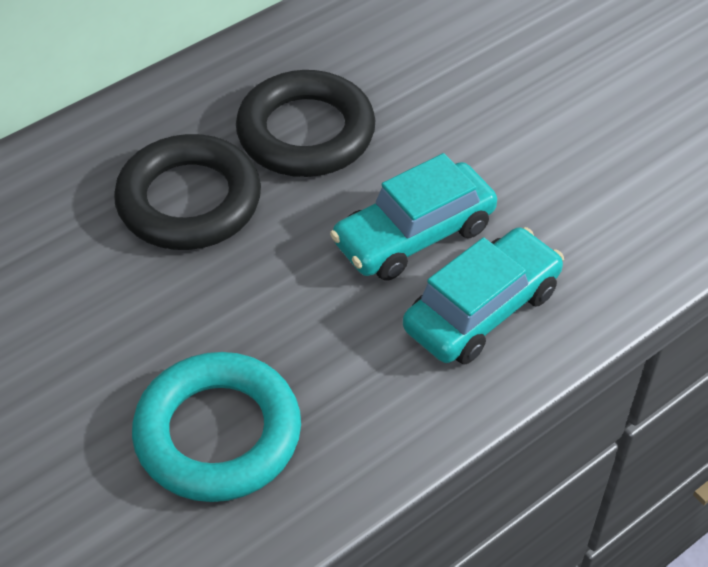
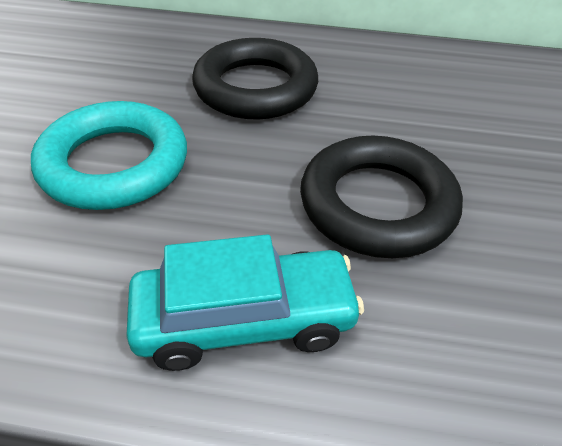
turquoise car: 2 -> 1

